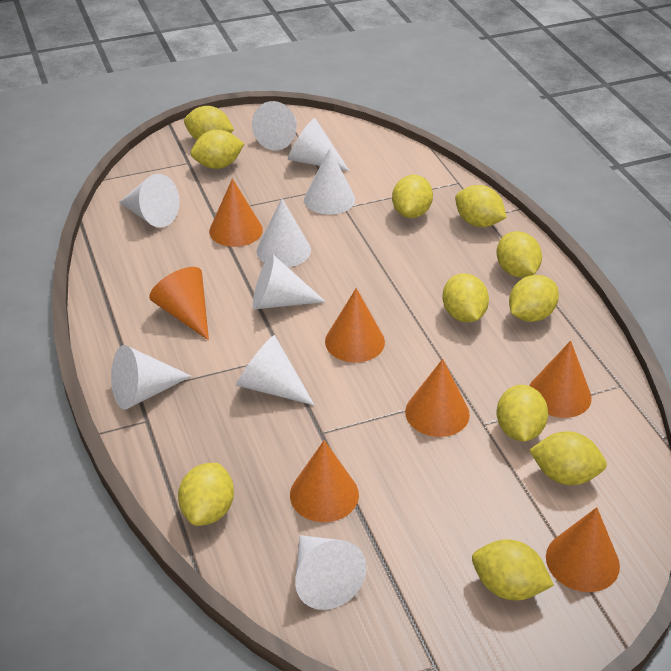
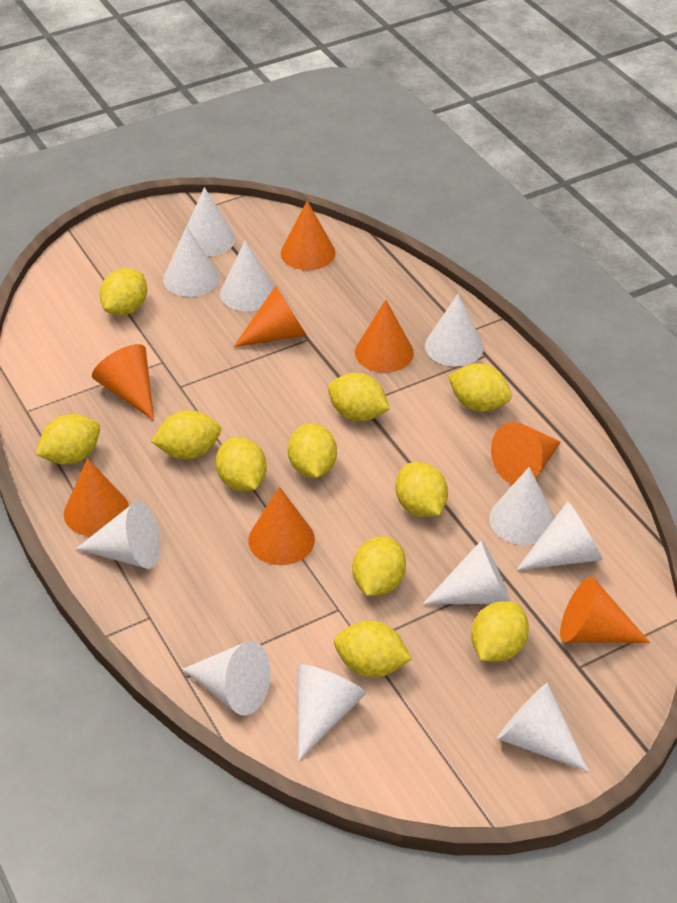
orange cone: 7 -> 8
white cone: 9 -> 11

